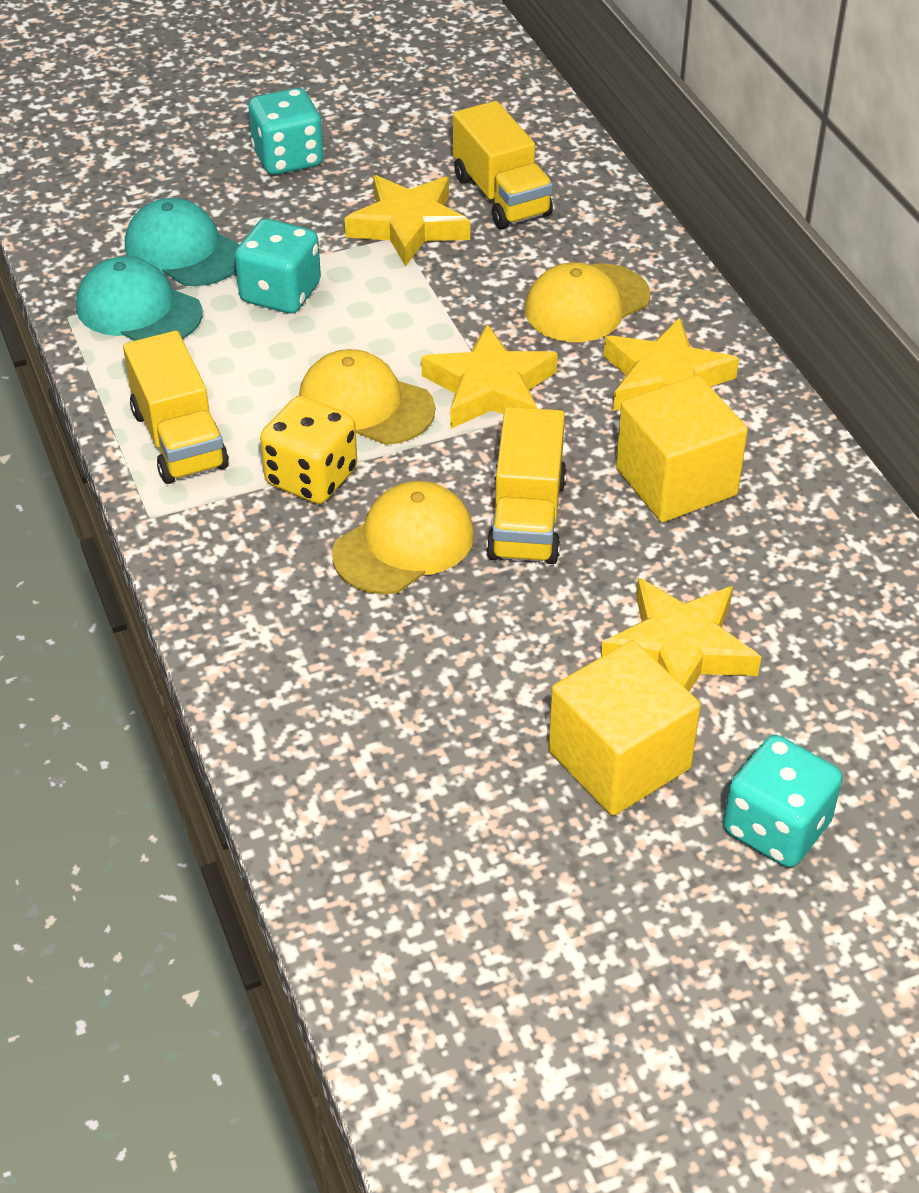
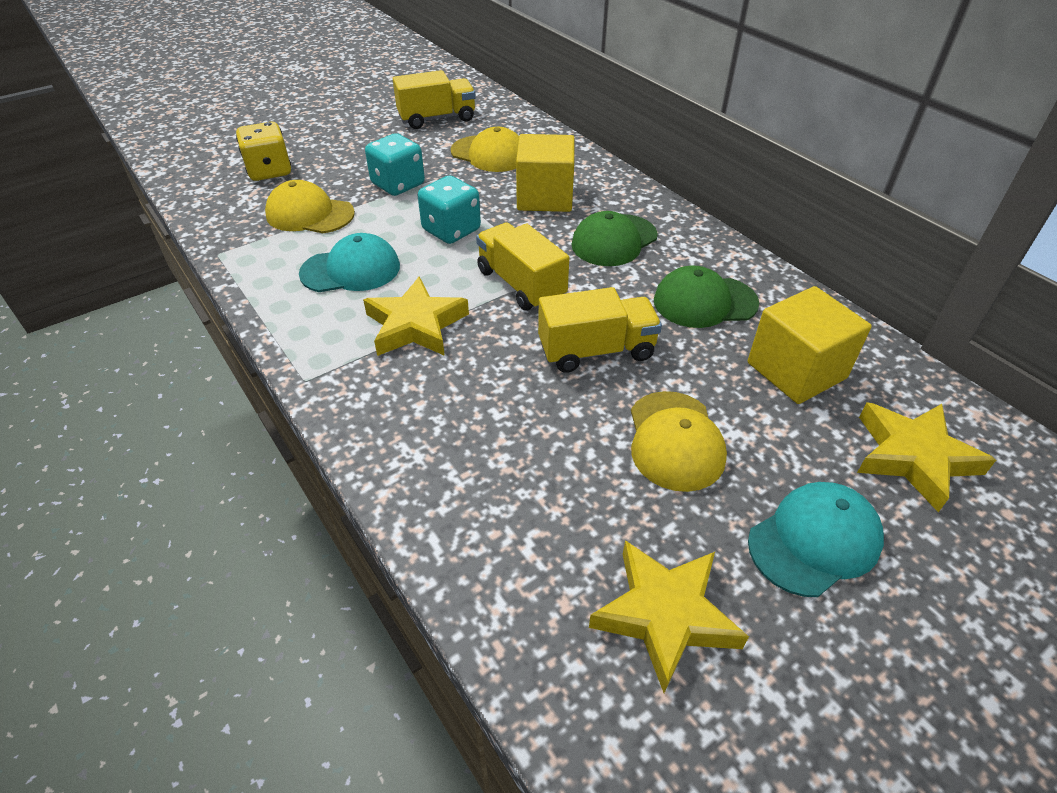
green cap: 0 -> 2
turquoise dice: 3 -> 2
yellow star: 4 -> 3

